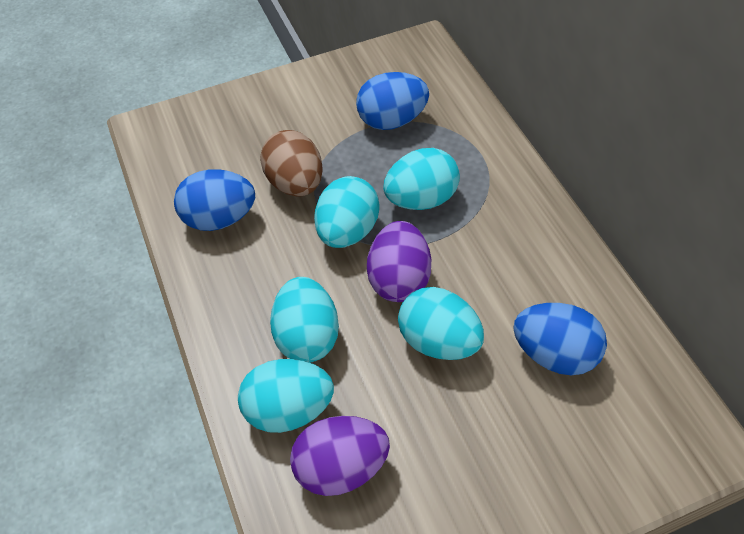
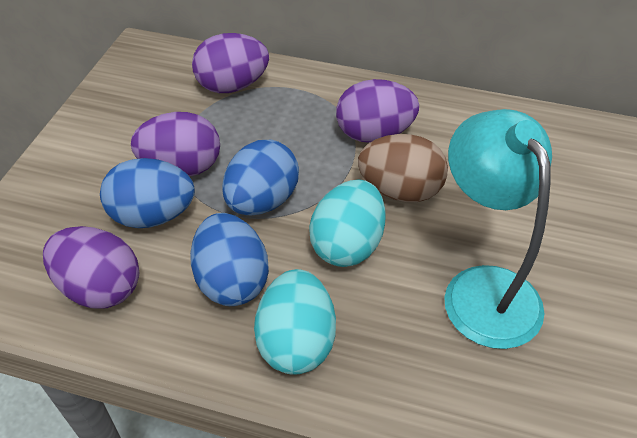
purple egg: 2 -> 4
turquoise egg: 5 -> 2
turquoise lamp: 0 -> 1

